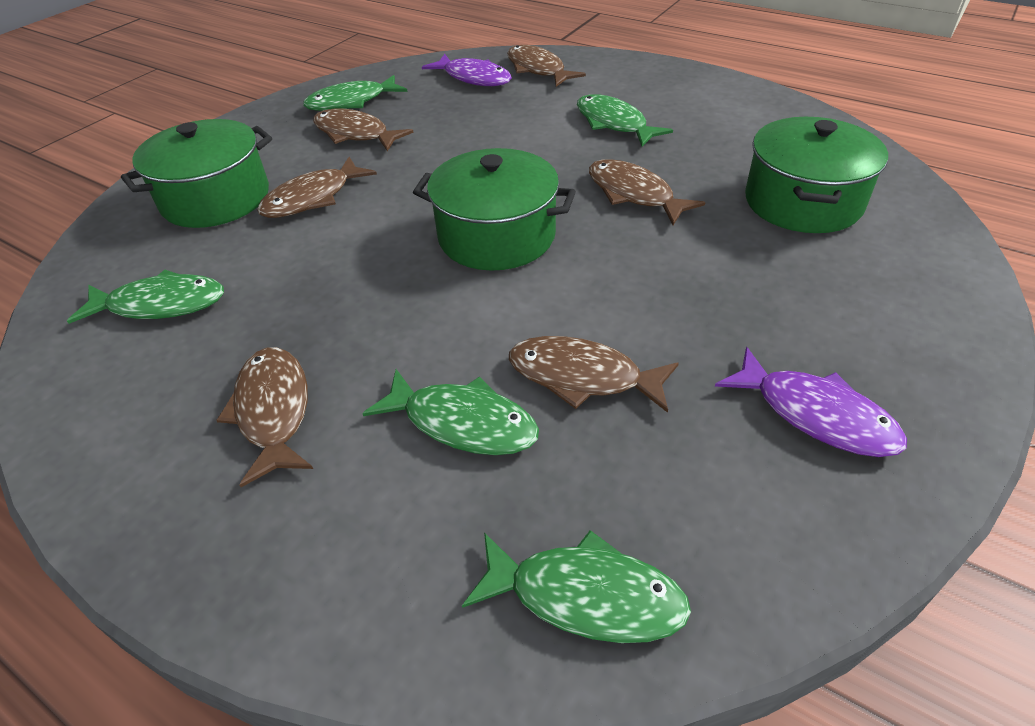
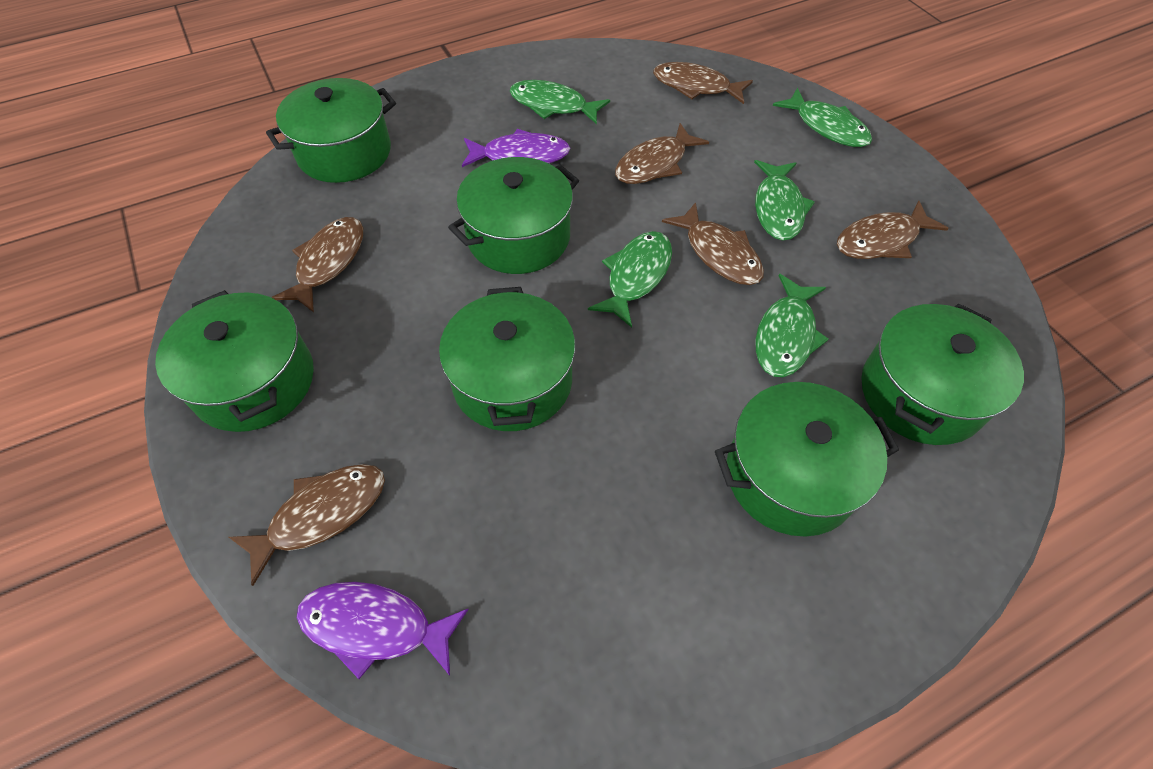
green pot: 3 -> 6

